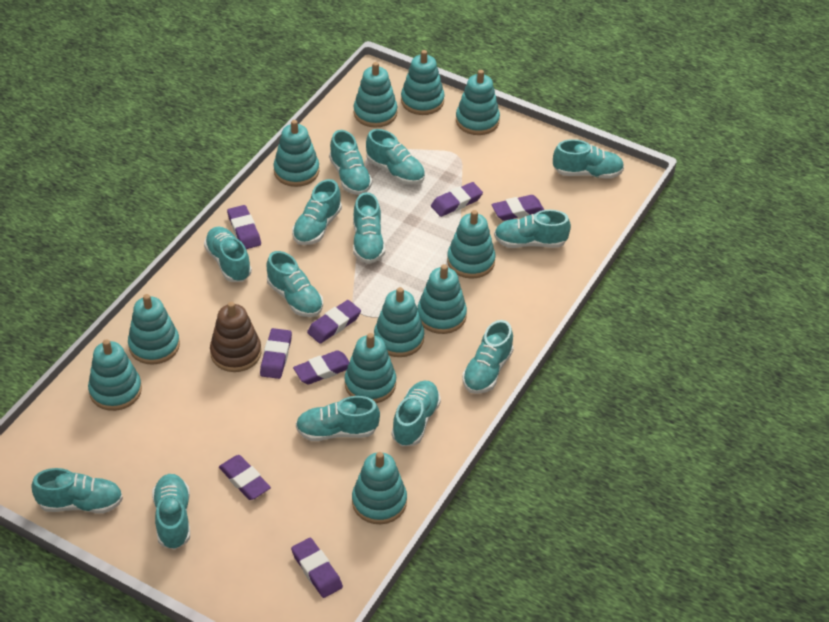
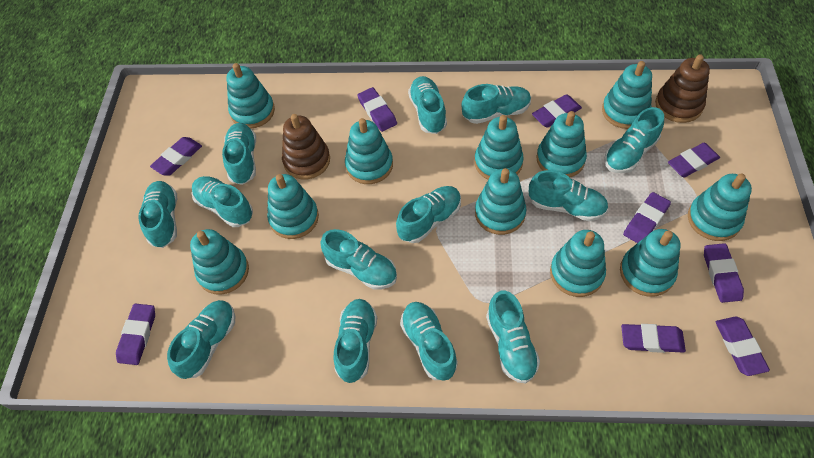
brown stacking toy: 1 -> 2
purple eraser: 8 -> 9

